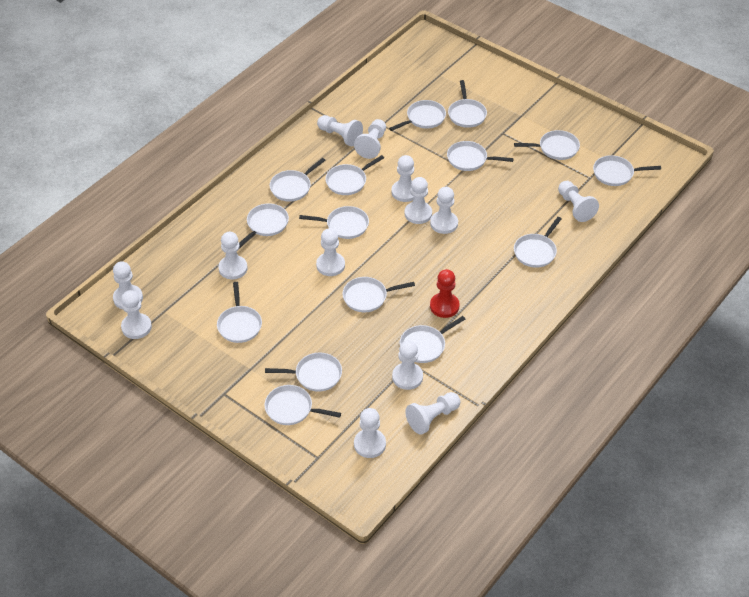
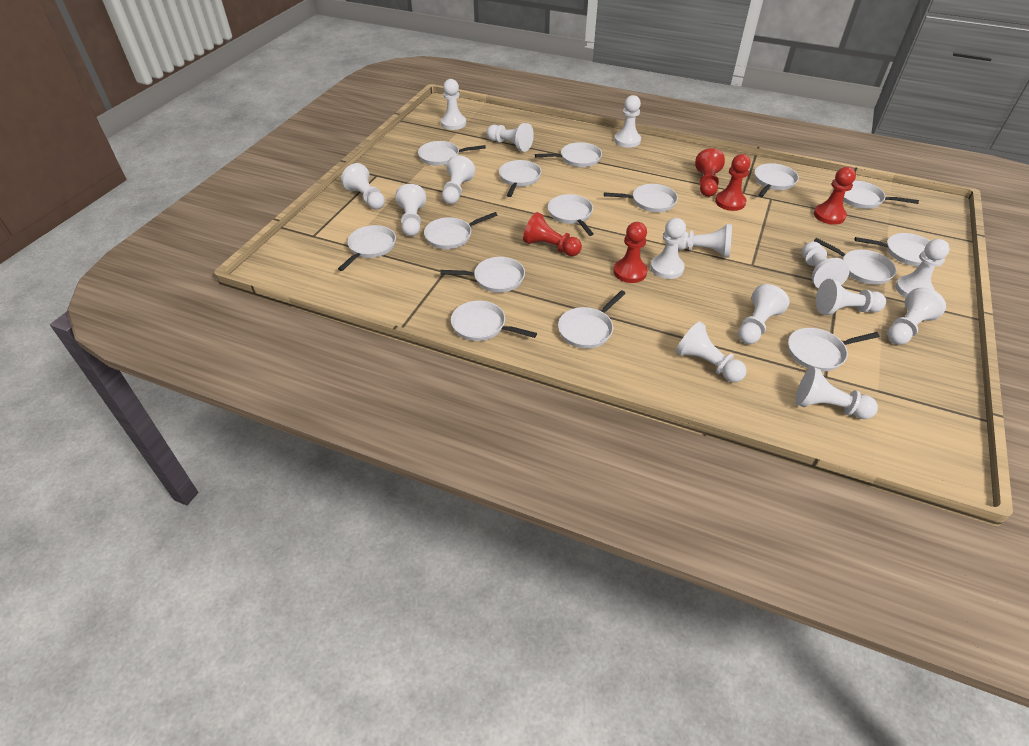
red pawn: 1 -> 5
white pawn: 13 -> 15

